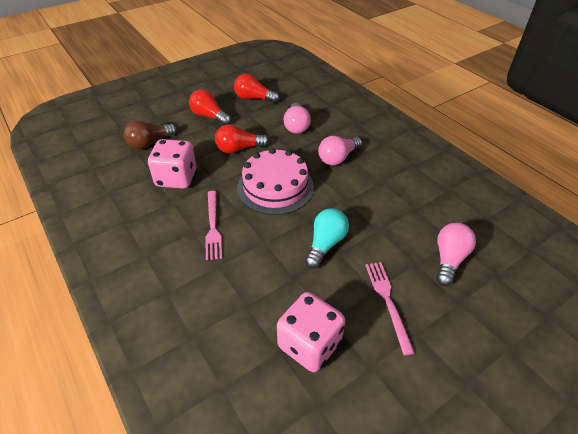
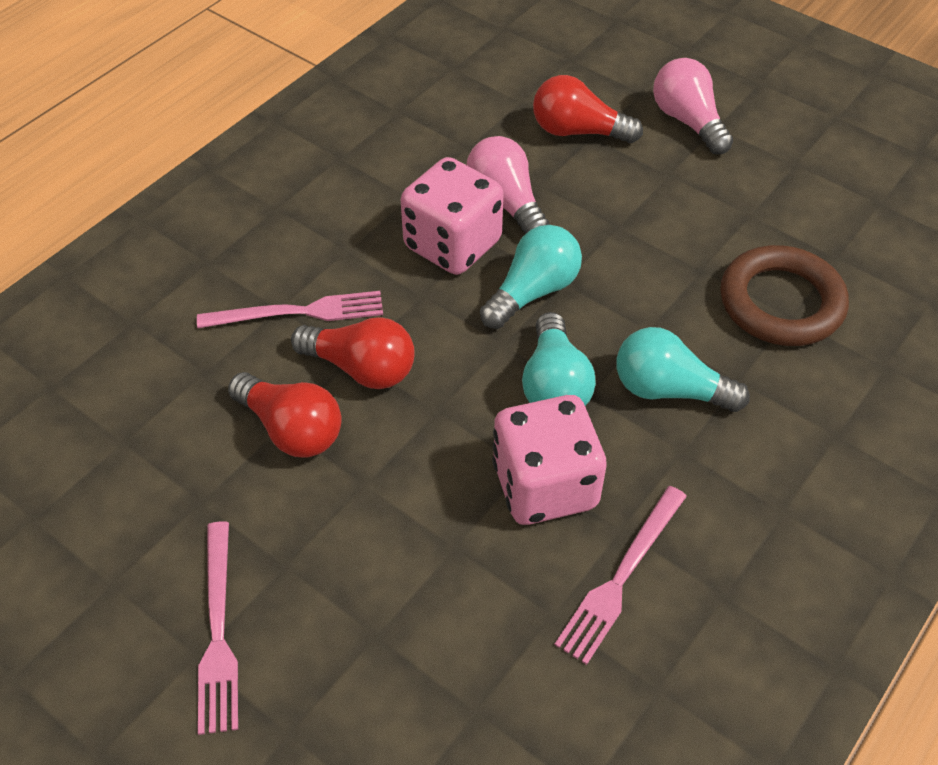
brown light bulb: 1 -> 0
brown ring: 0 -> 1
pink cake: 1 -> 0
pink fork: 2 -> 3
pink light bulb: 3 -> 2
turquoise light bulb: 1 -> 3

